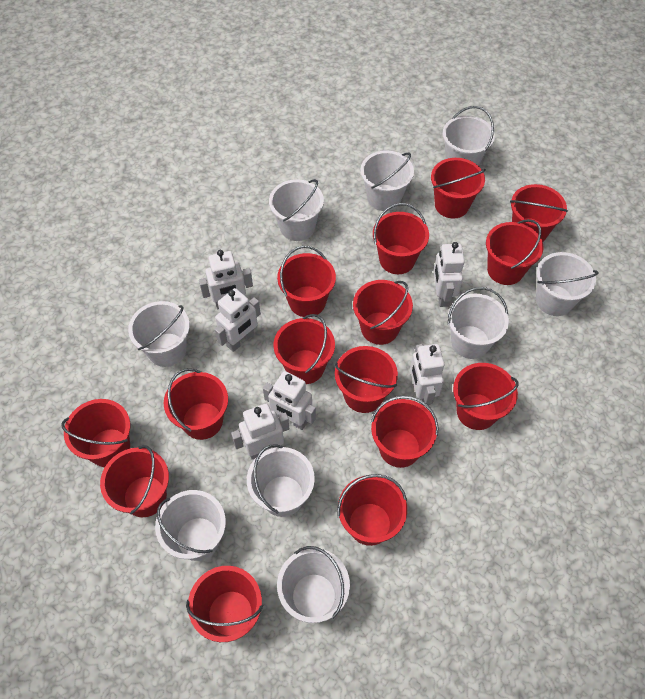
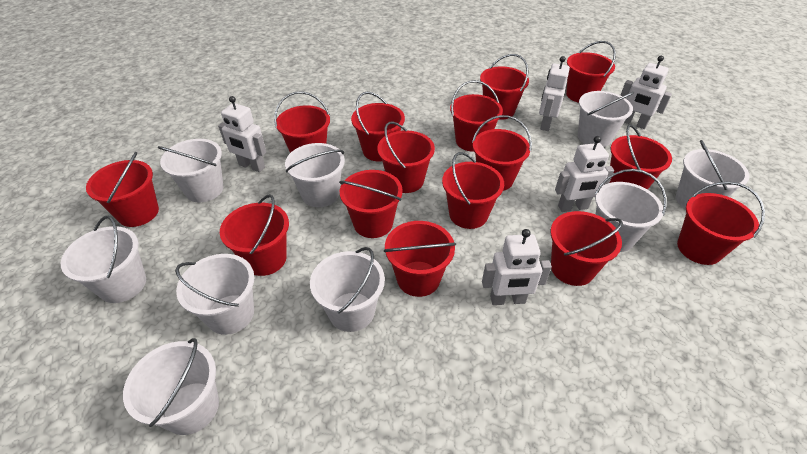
white robot: 6 -> 5

